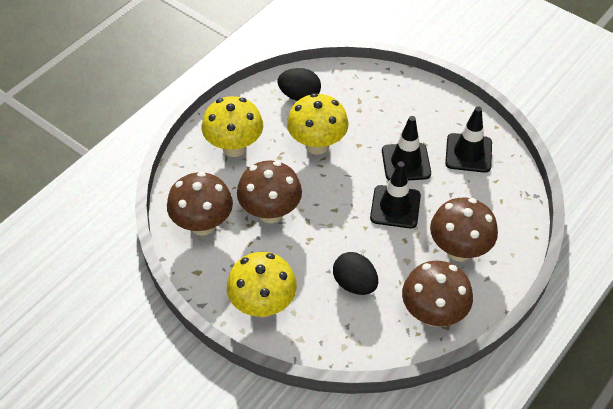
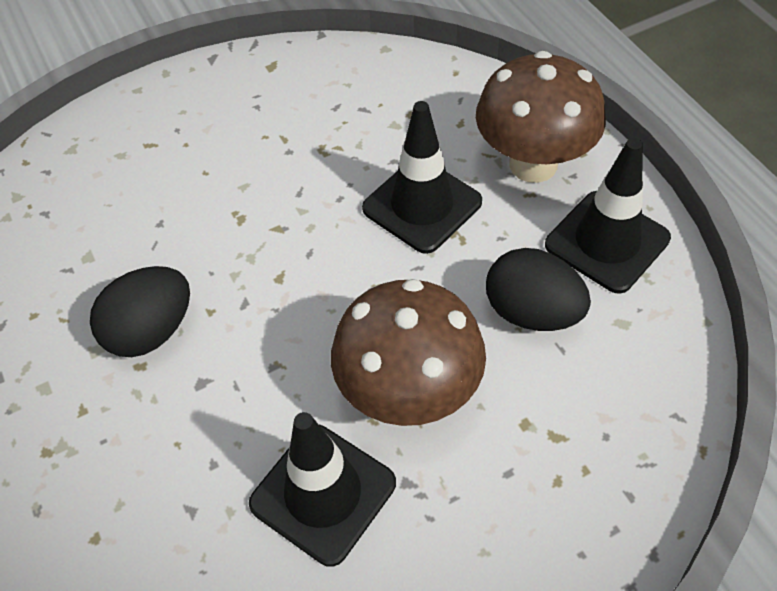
brown mushroom: 4 -> 2
yellow mushroom: 3 -> 0

